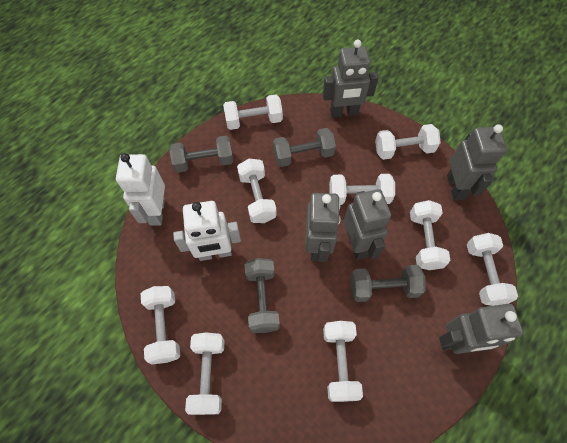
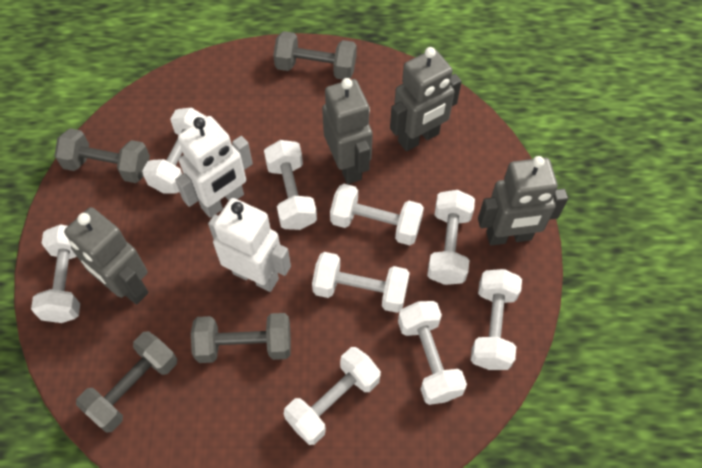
grey robot: 5 -> 4

